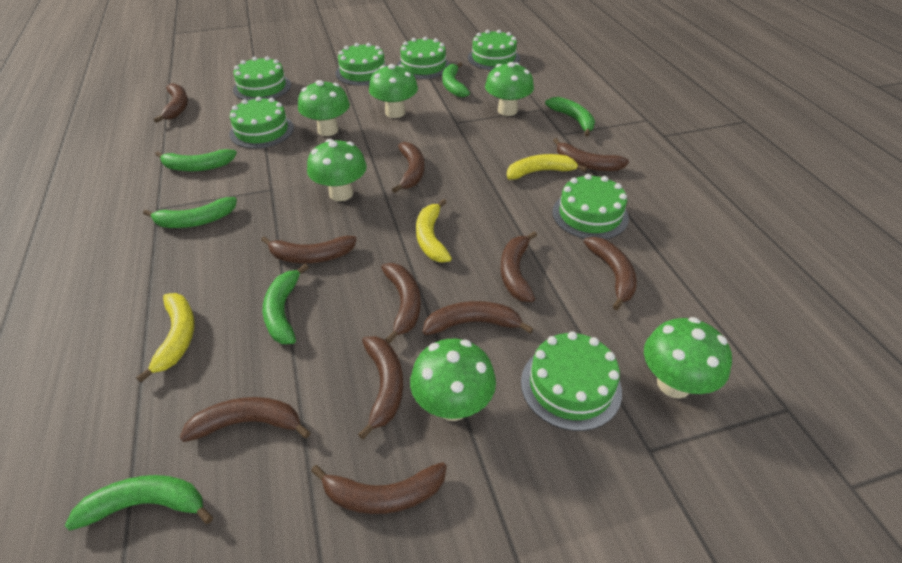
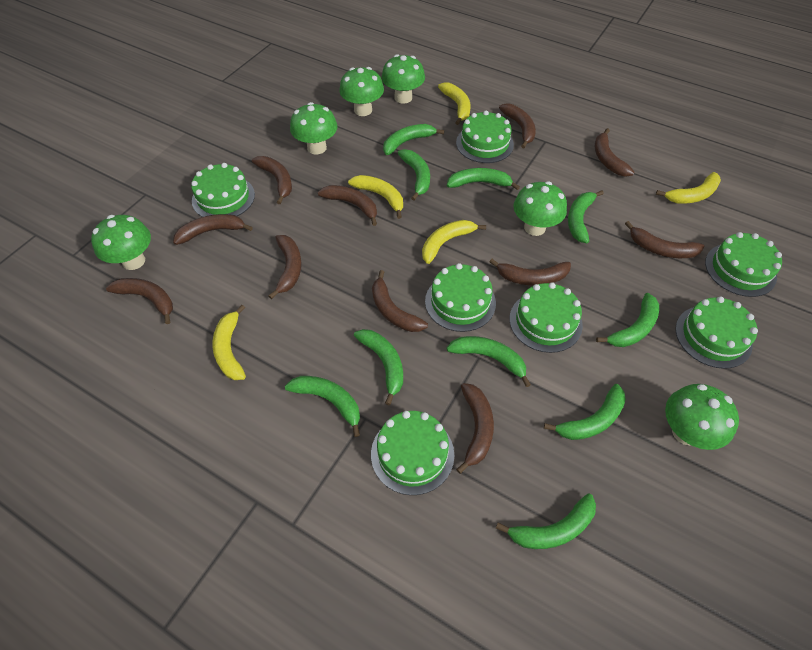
green banana: 6 -> 10
yellow banana: 3 -> 5

